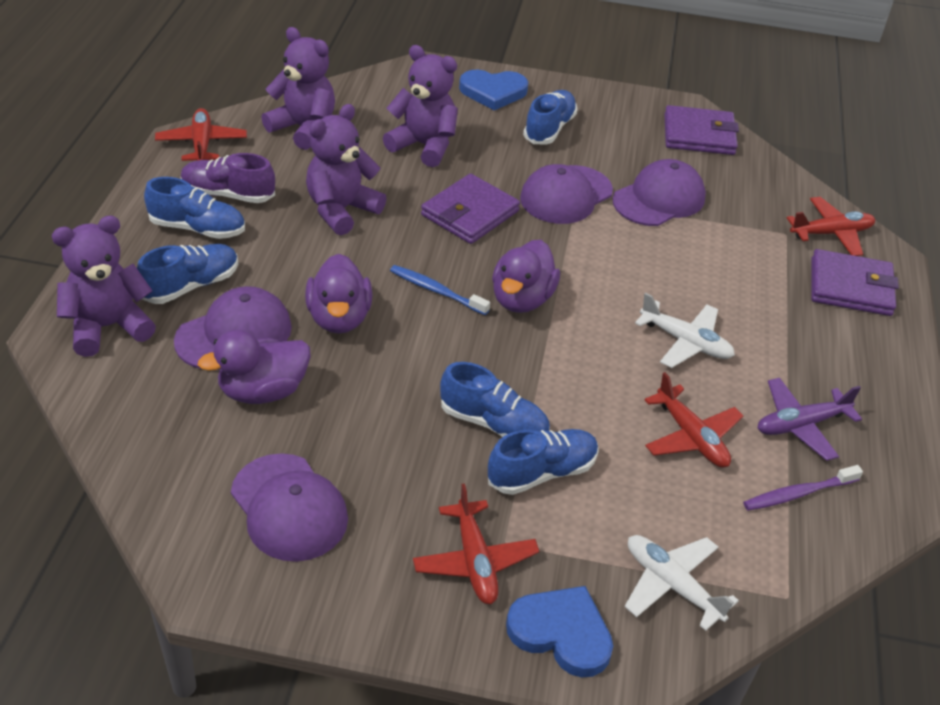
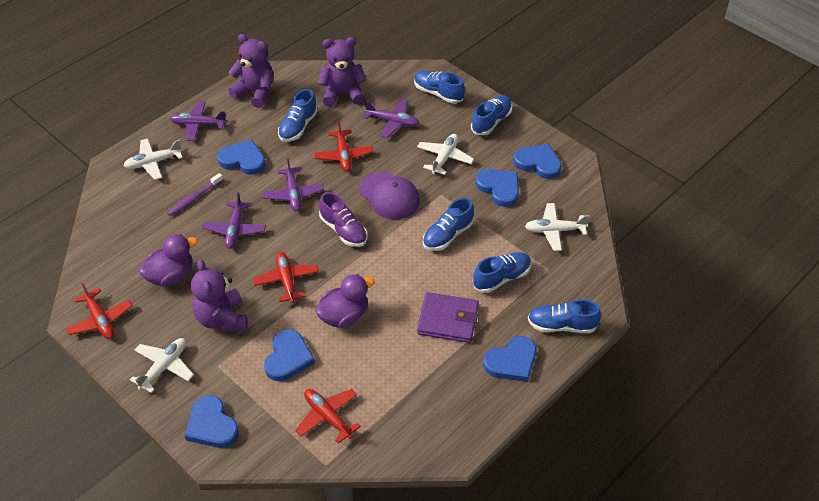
blue heart: 2 -> 6
blue shoe: 5 -> 6
blue toothbrush: 1 -> 0
purple cap: 4 -> 1
purple duck: 3 -> 2
purple plane: 1 -> 4
purple teddy bear: 4 -> 3
purple wallet: 3 -> 1
white plane: 2 -> 4

